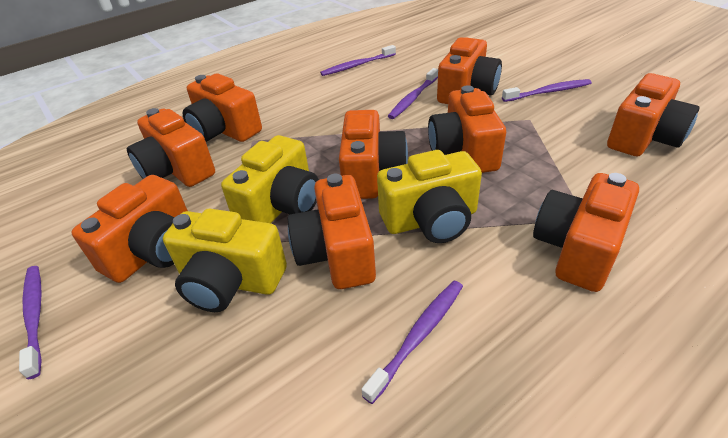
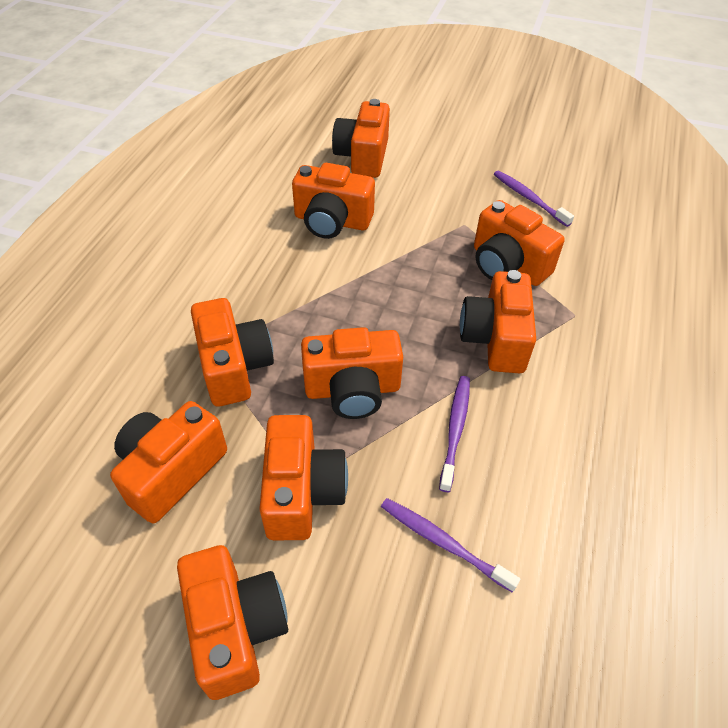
purple toothbrush: 5 -> 3
yellow camera: 3 -> 0

